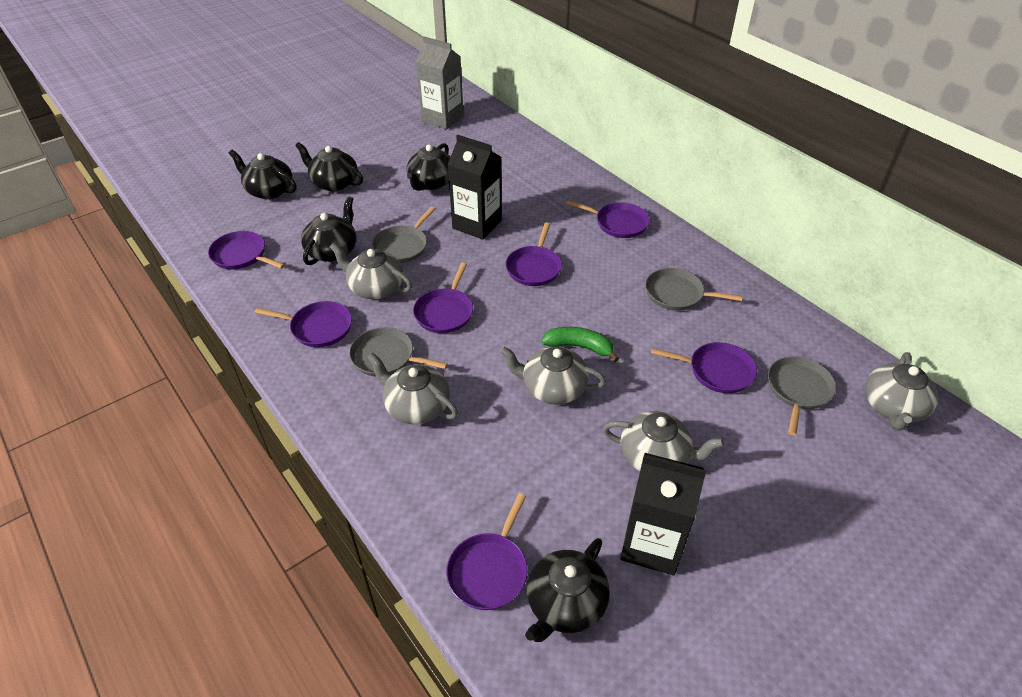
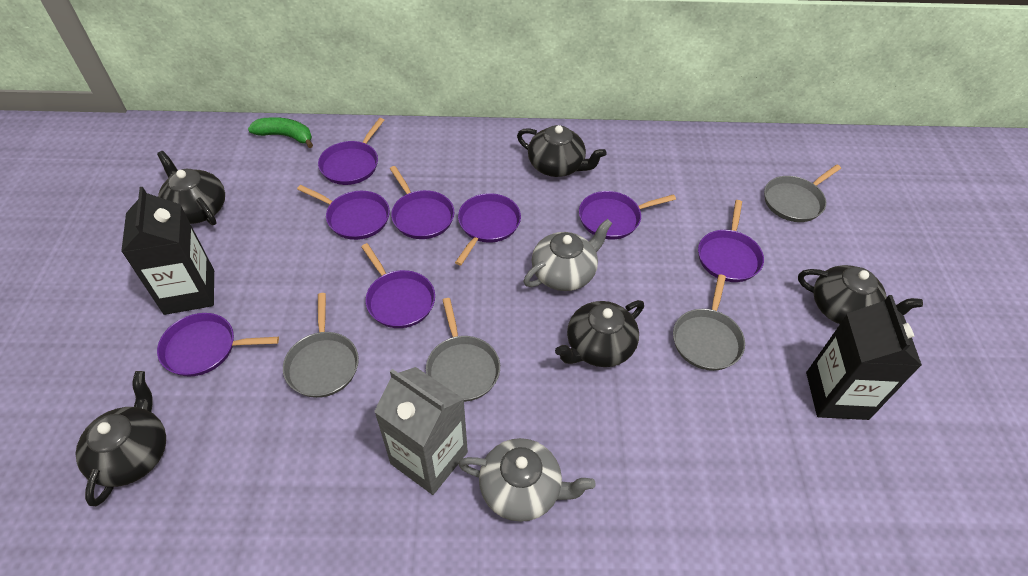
grey teapot: 5 -> 2
purple pan: 7 -> 8

